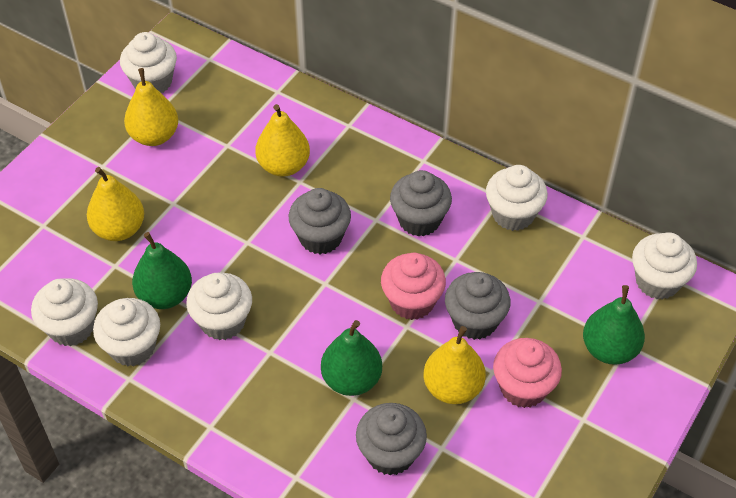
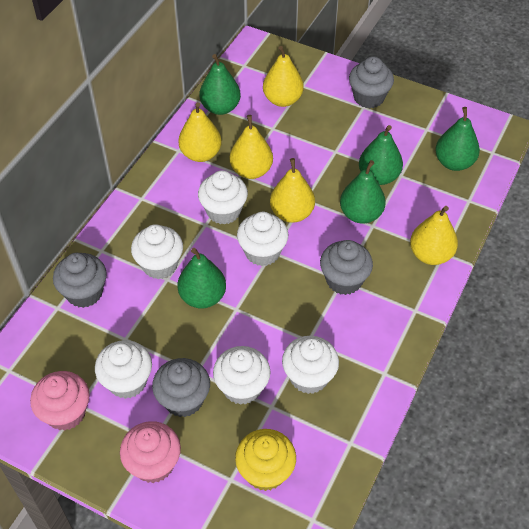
green pear: 3 -> 5
yellow cupcake: 0 -> 1
yellow pear: 4 -> 5

